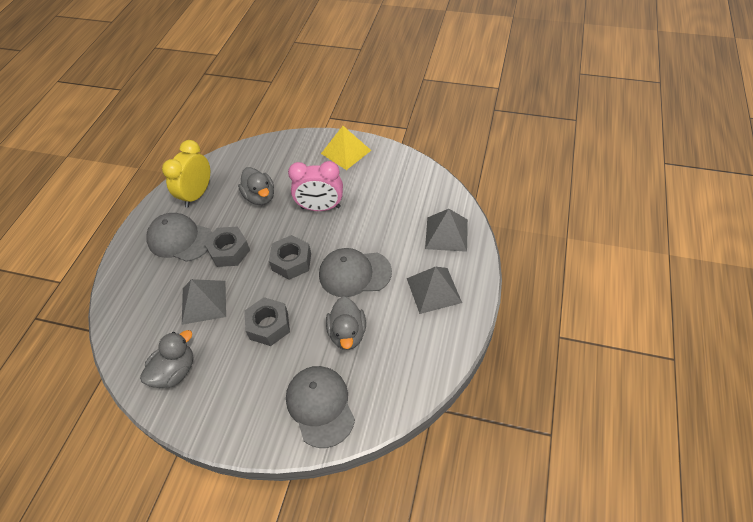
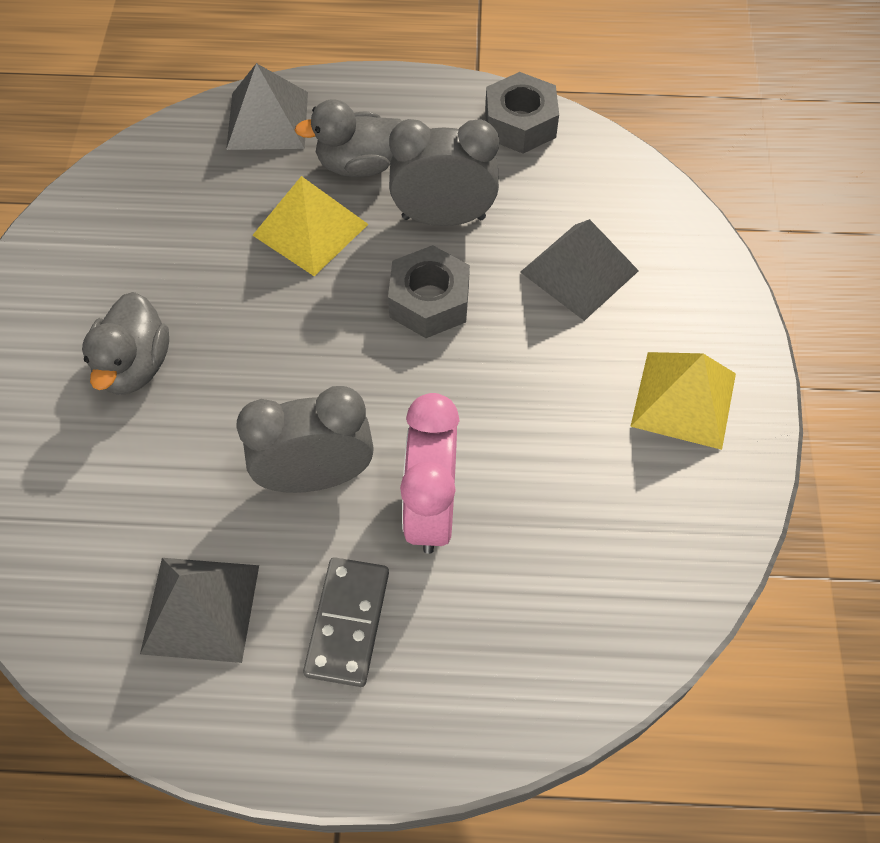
grey cap: 3 -> 0
grey clock: 0 -> 2
grey domino: 0 -> 1
grey duck: 3 -> 2
grey nut: 3 -> 2
yellow clock: 1 -> 0
yellow pyramid: 1 -> 2

